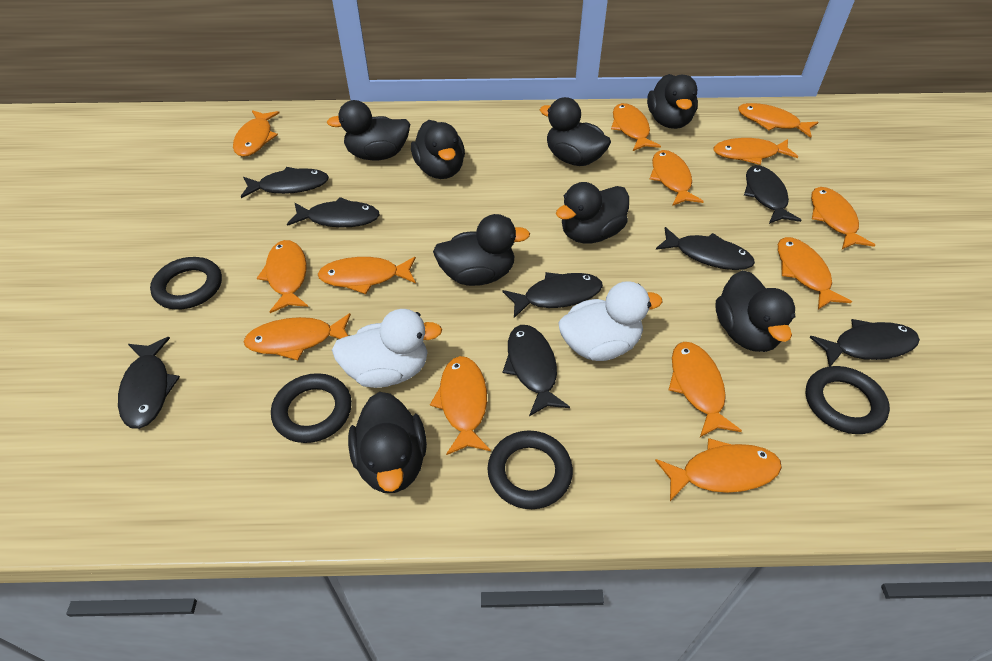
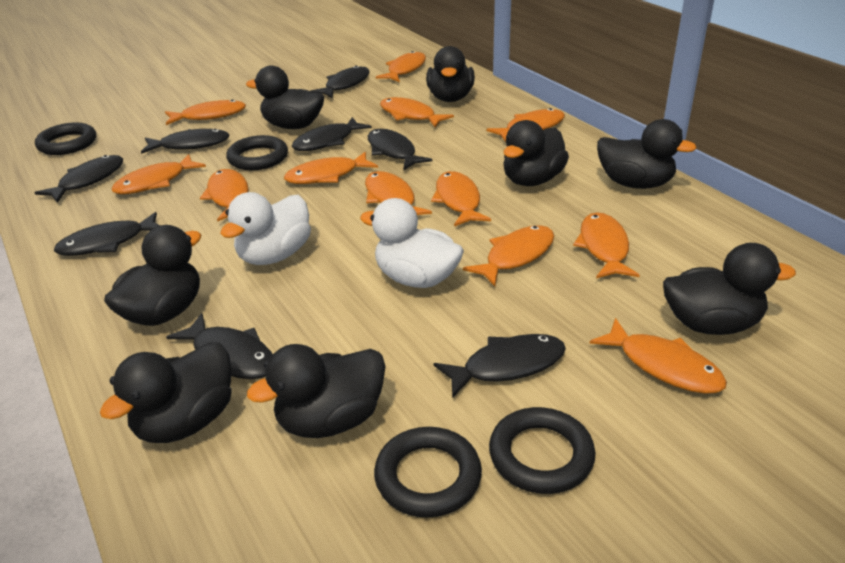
orange fish: 13 -> 12

